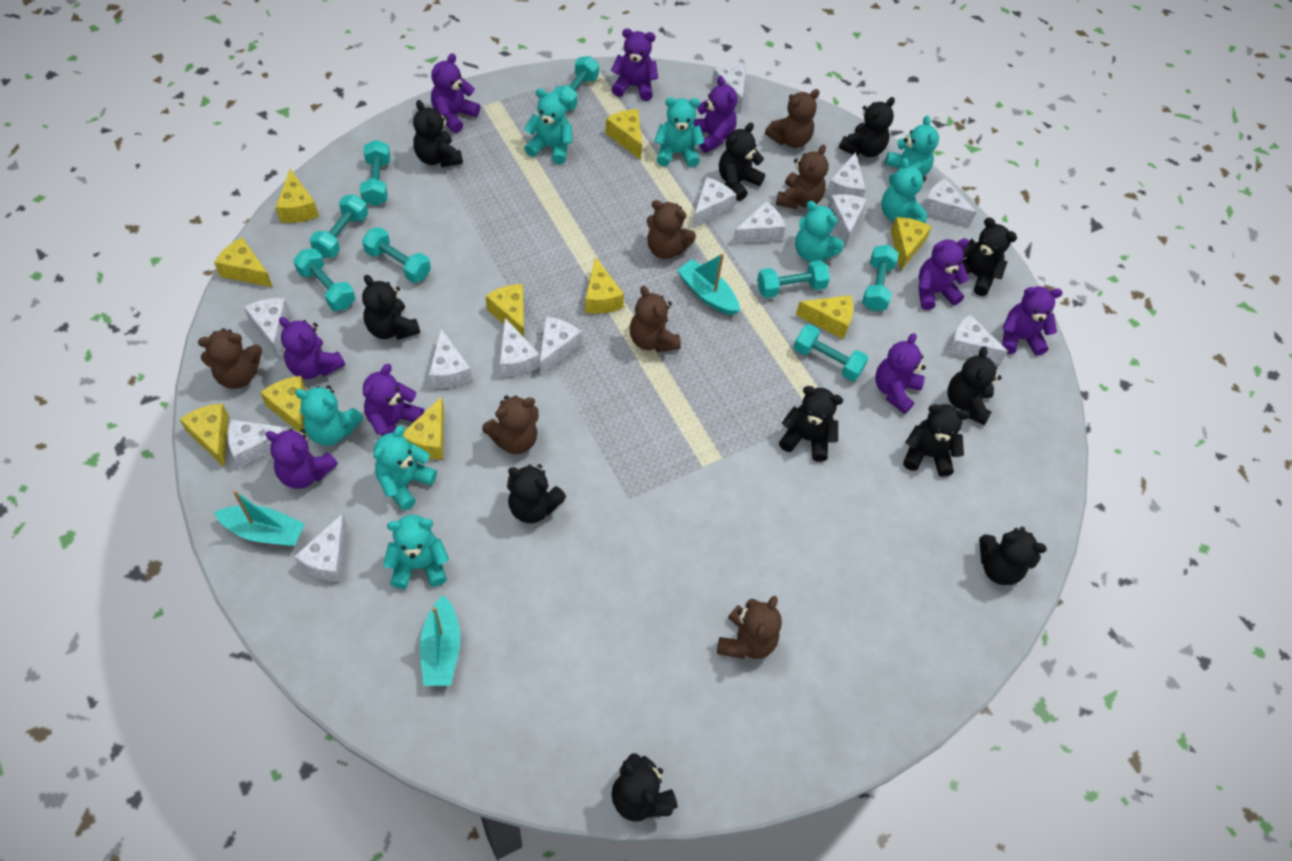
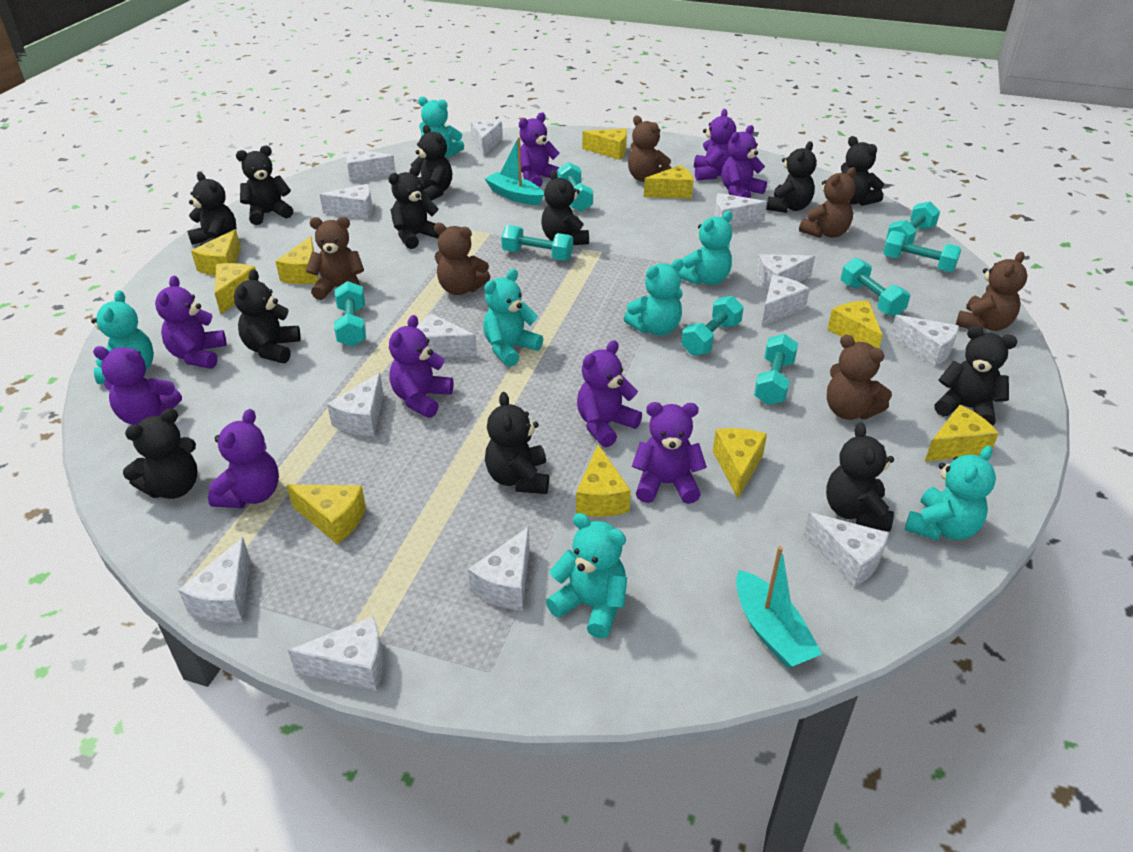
black teddy bear: 11 -> 12
brown teddy bear: 7 -> 6
turquoise boat: 3 -> 2
turquoise teddy bear: 8 -> 7

